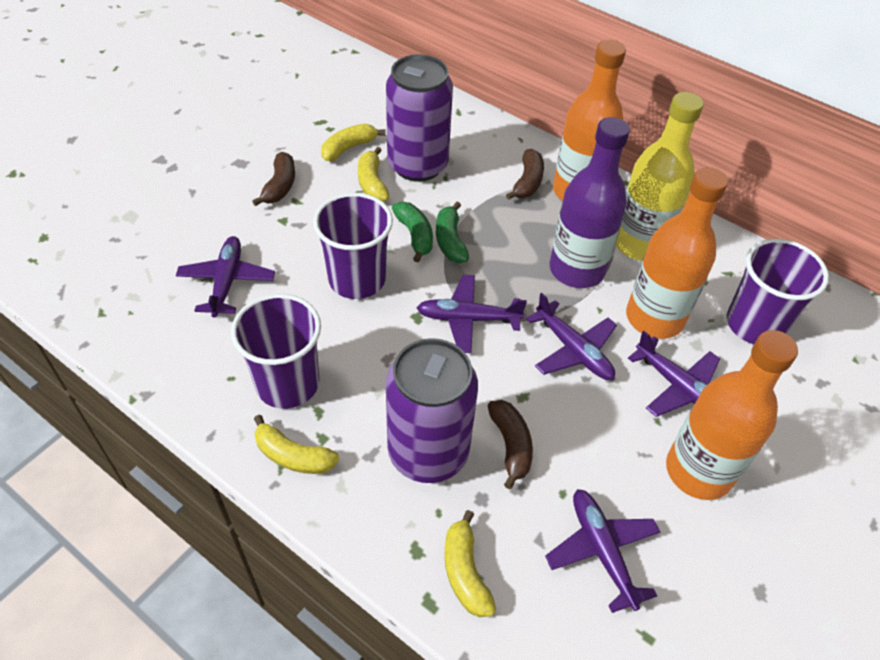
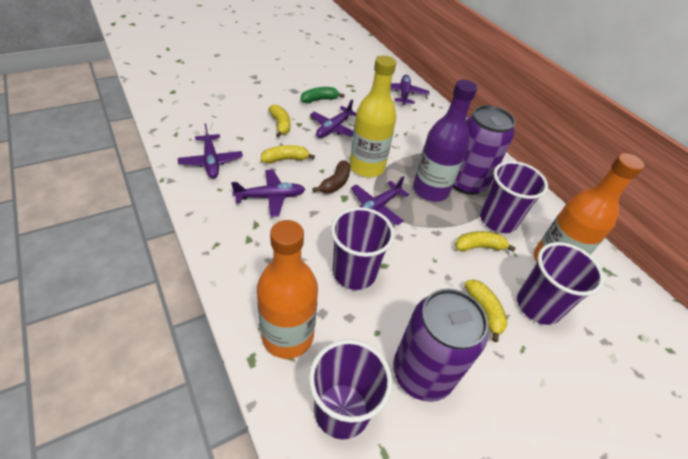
brown banana: 3 -> 1
green banana: 2 -> 1
orange bottle: 3 -> 2
purple cup: 3 -> 4

